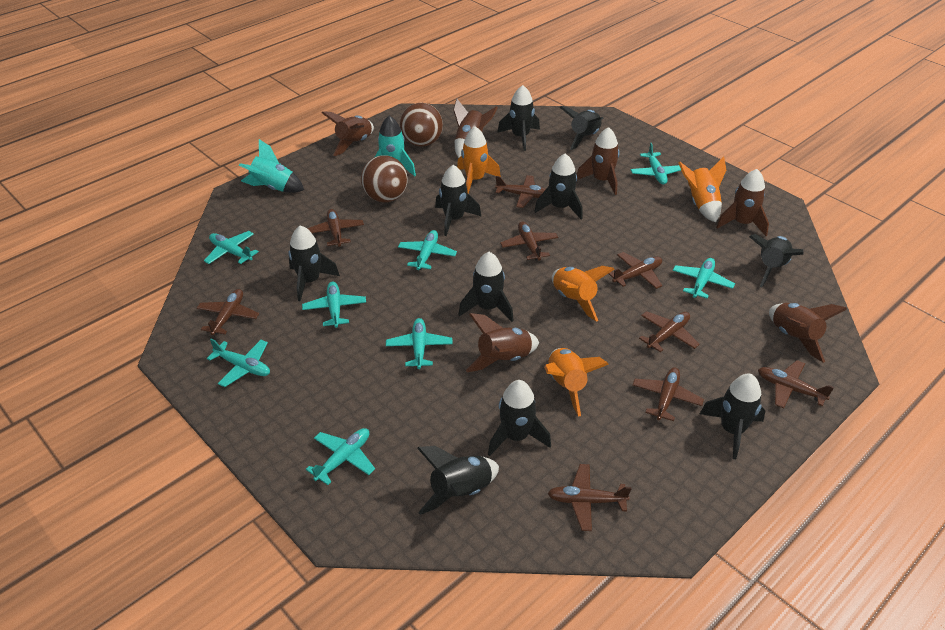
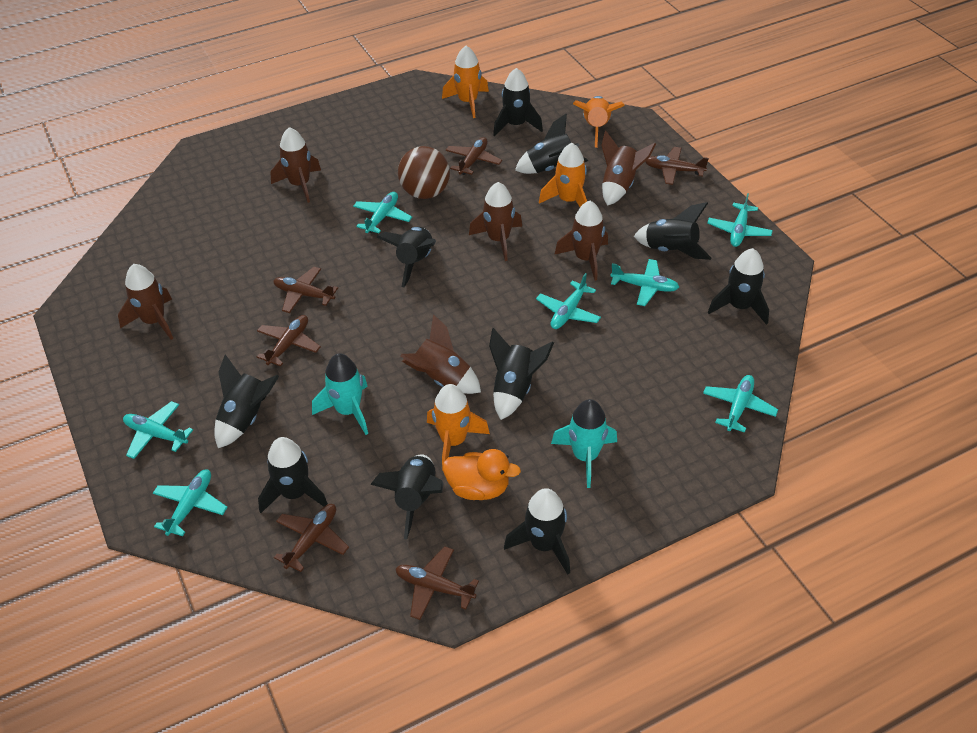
brown ball: 2 -> 1
brown plane: 9 -> 6
orange duck: 0 -> 1
turquoise plane: 8 -> 7

